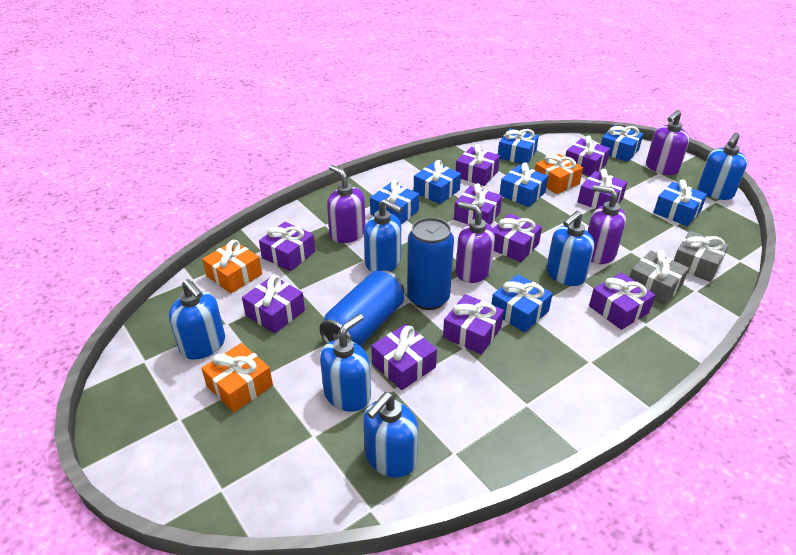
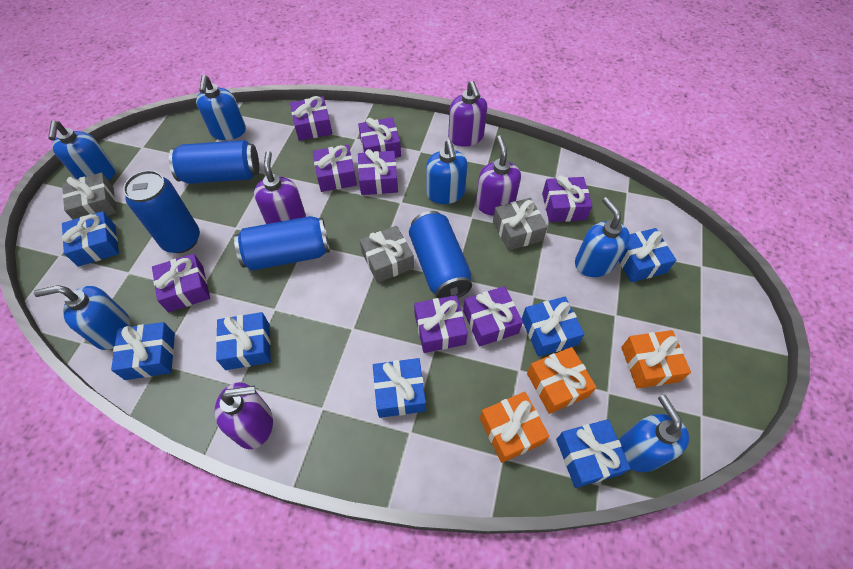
blue can: 2 -> 4
grey gift: 2 -> 3
purple gift: 10 -> 8

